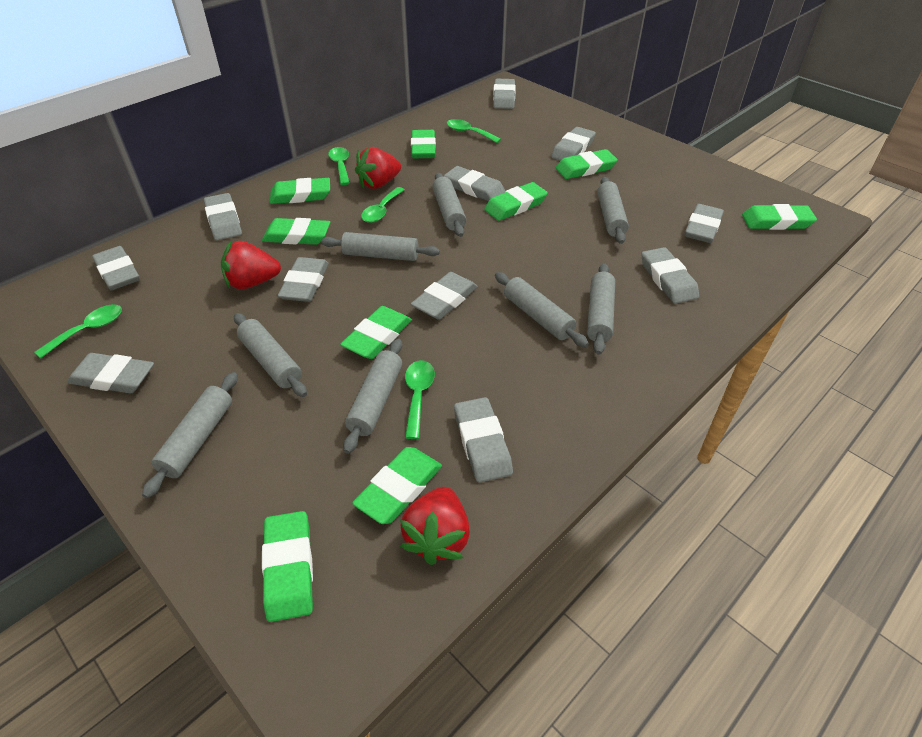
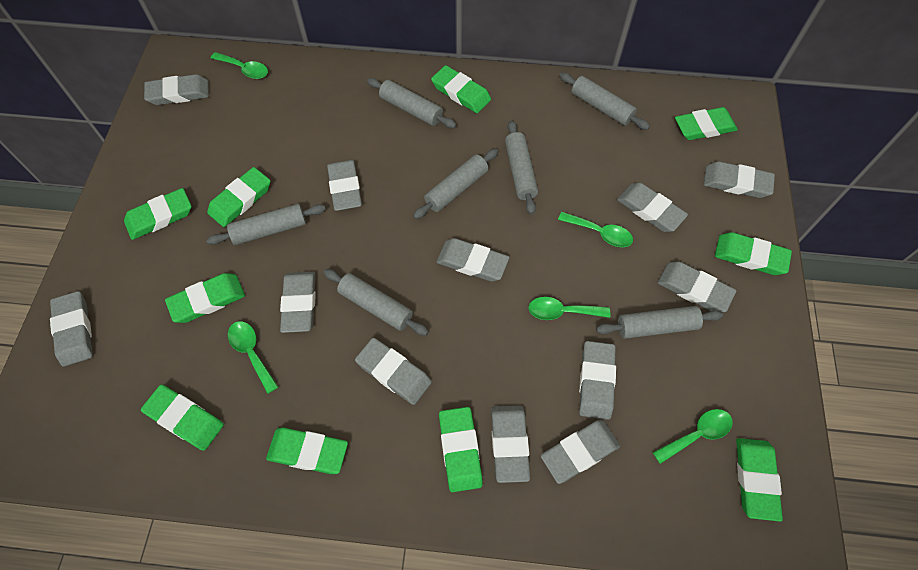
green eraser: 9 -> 10
grey eraser: 11 -> 12
grey rolling pin: 8 -> 7
red strawberry: 3 -> 0

